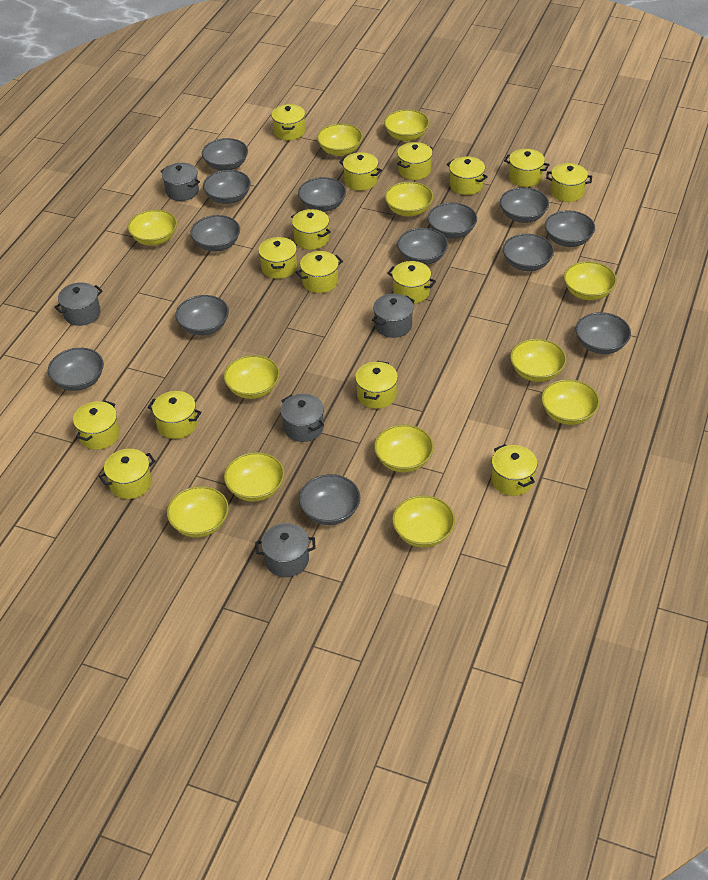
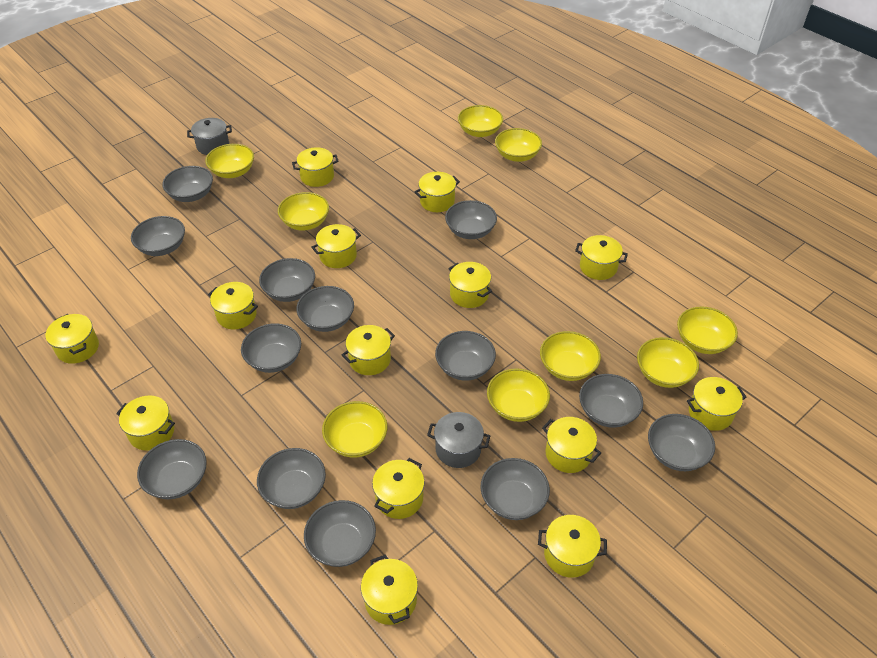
grey pot: 5 -> 2
yellow bowl: 12 -> 9
yellow pot: 15 -> 14

